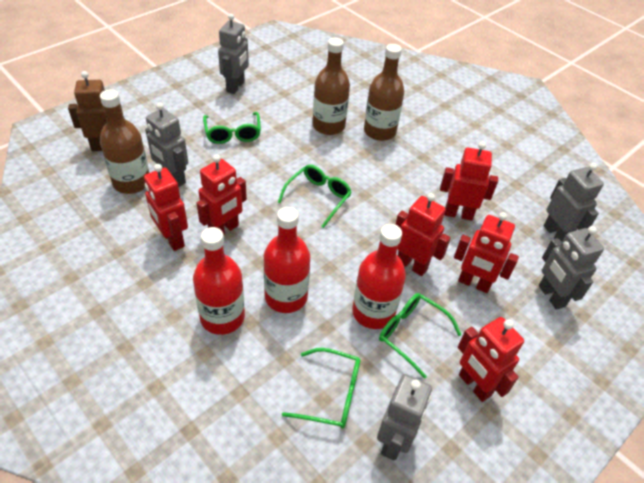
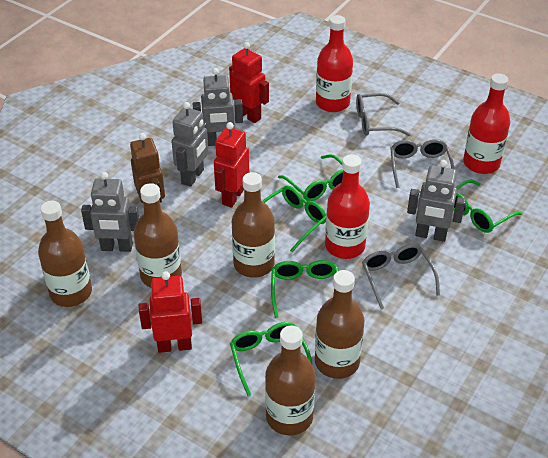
brown bottle: 3 -> 5
green glasses: 4 -> 5
grey glasses: 0 -> 3
grey robot: 5 -> 4
red robot: 6 -> 3

